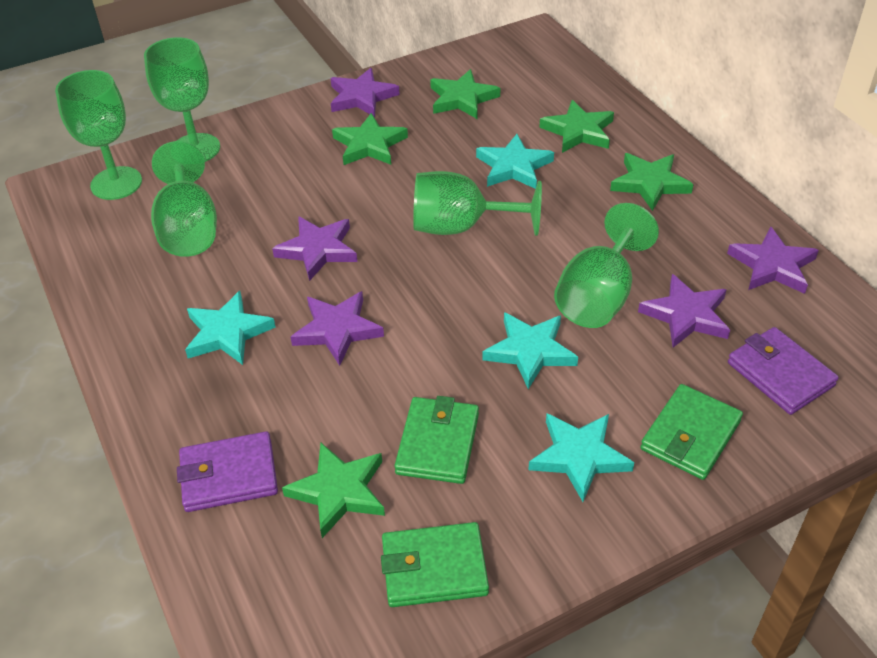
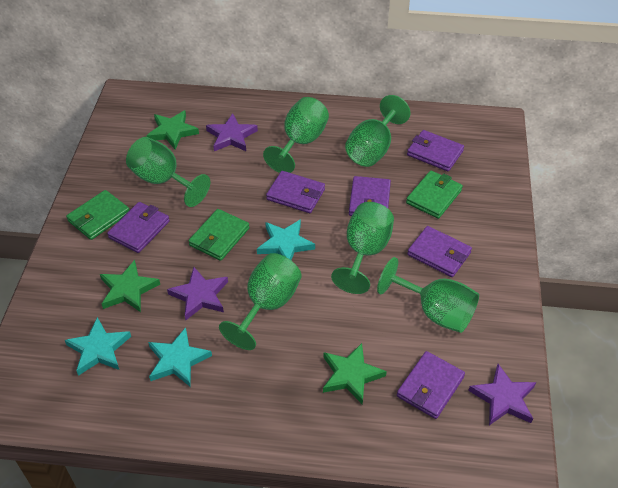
green goblet: 5 -> 6
green star: 5 -> 3
purple star: 5 -> 3
purple wallet: 2 -> 6
turquoise star: 4 -> 3

